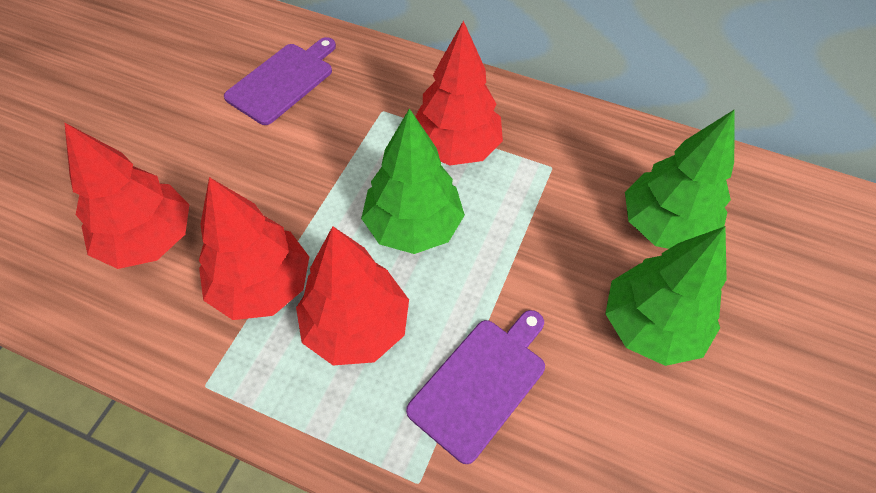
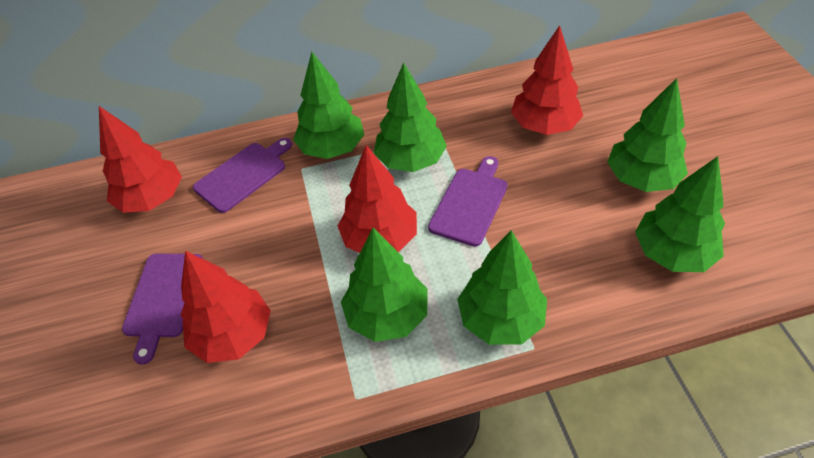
green tree: 3 -> 6
purple cutting board: 2 -> 3

